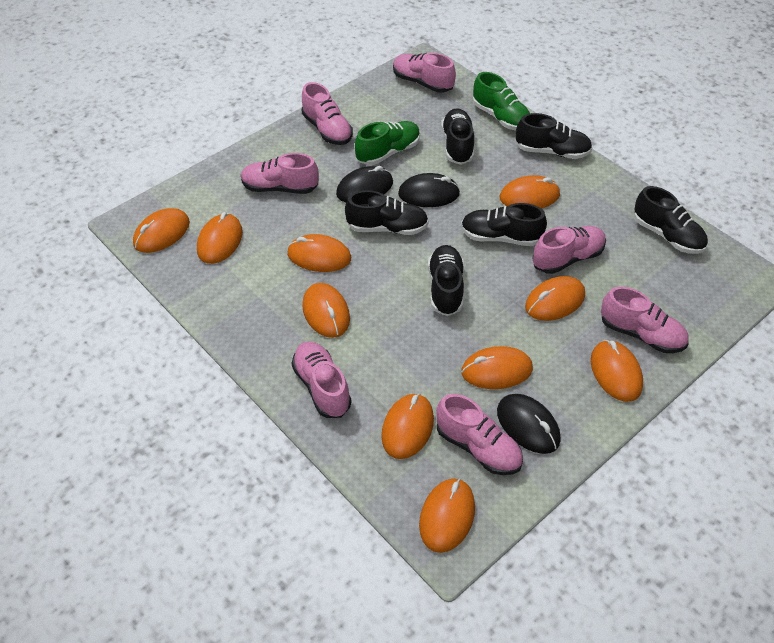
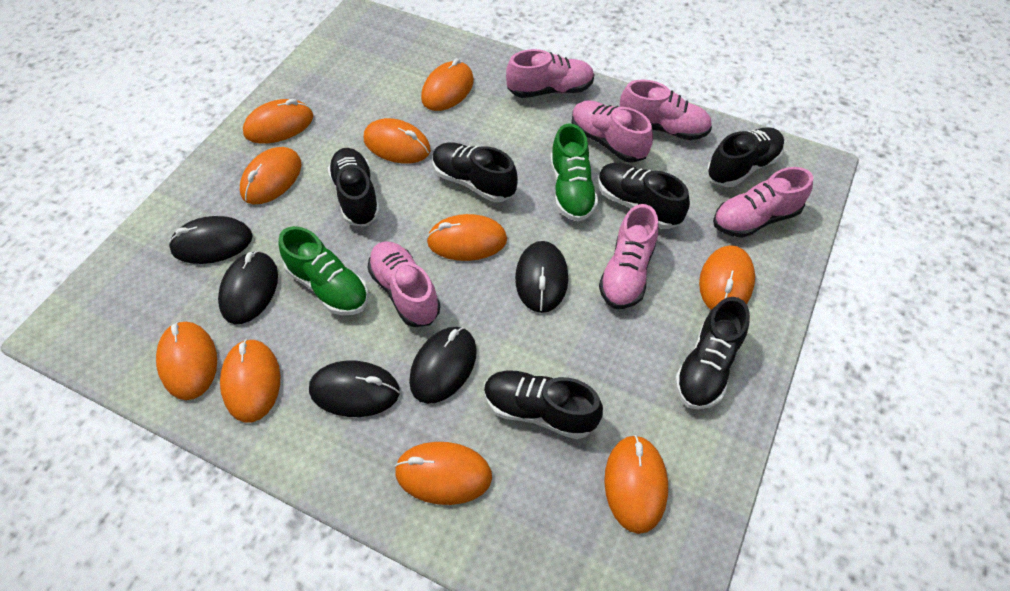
black mouse: 3 -> 5
pink shoe: 7 -> 6

